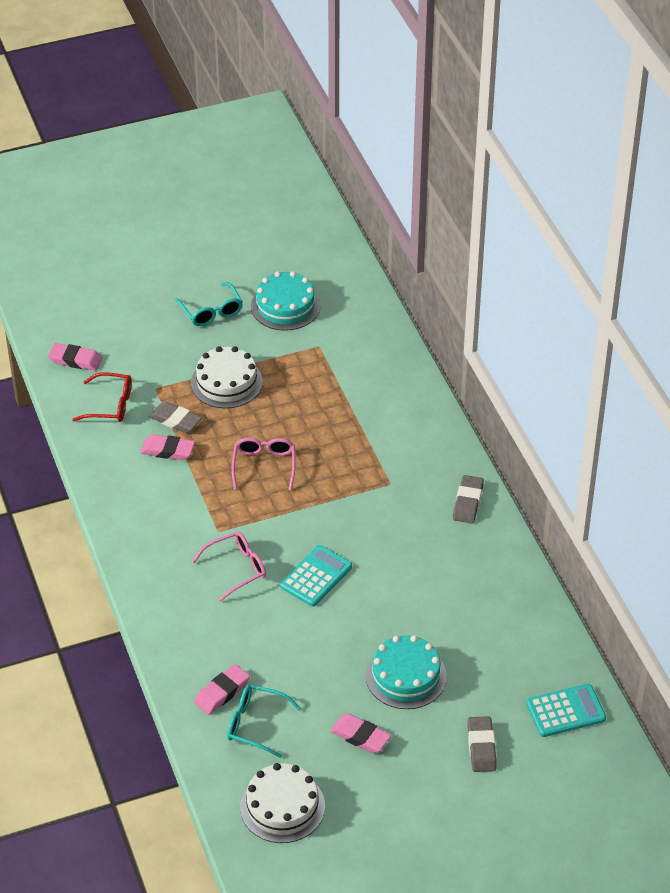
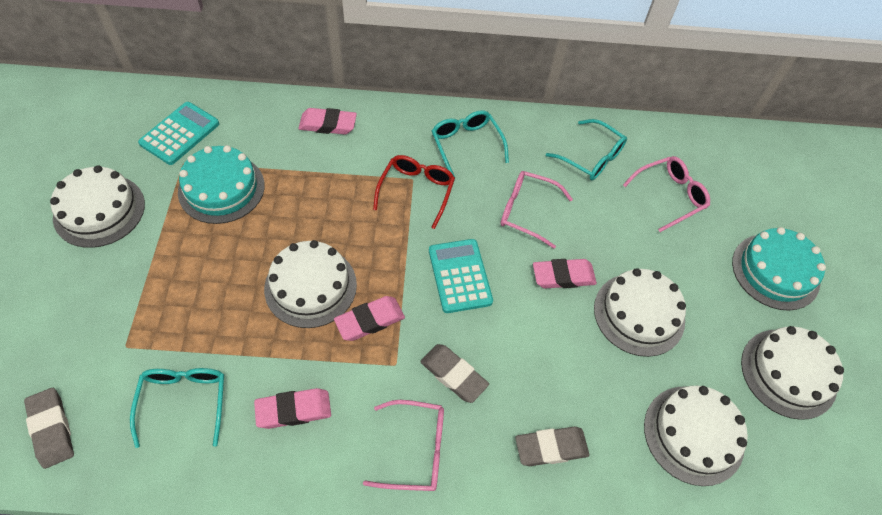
pink glasses: 2 -> 3
turquoise glasses: 2 -> 3
white cake: 2 -> 5

